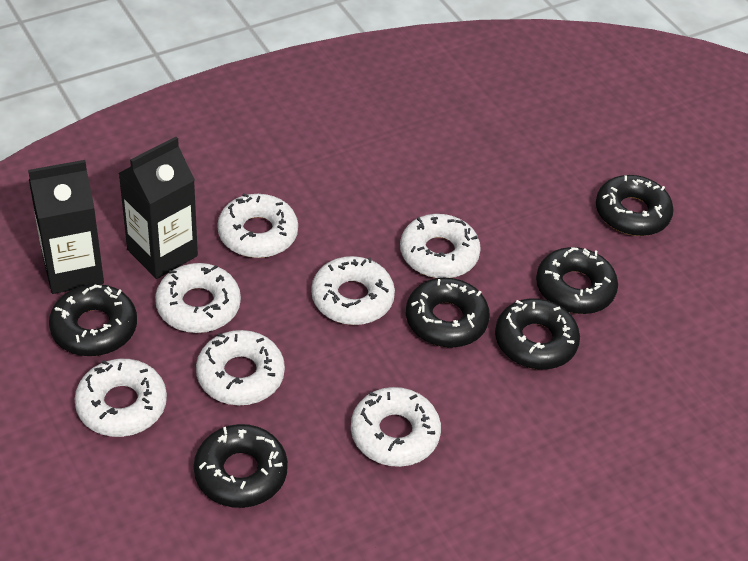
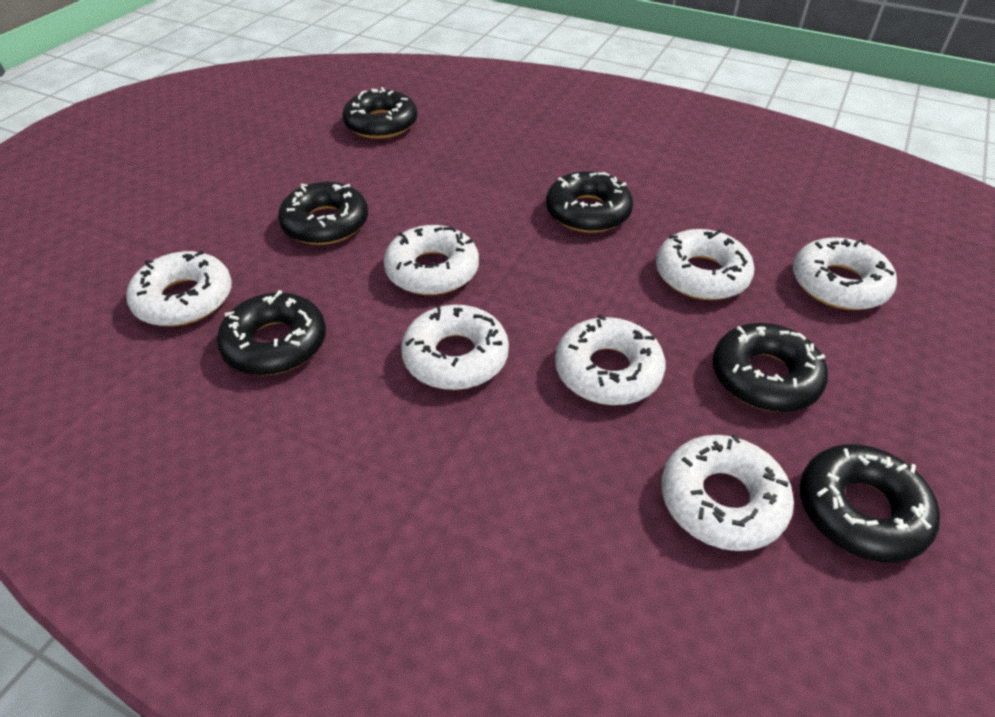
black carton: 2 -> 0

